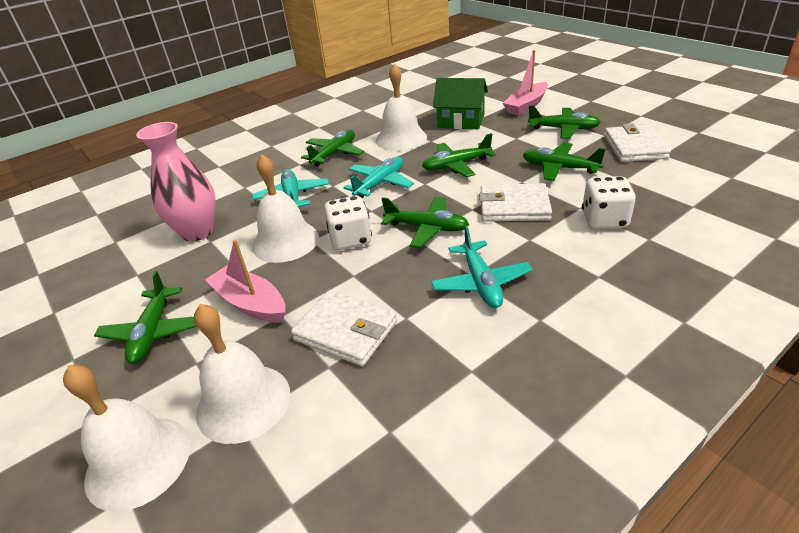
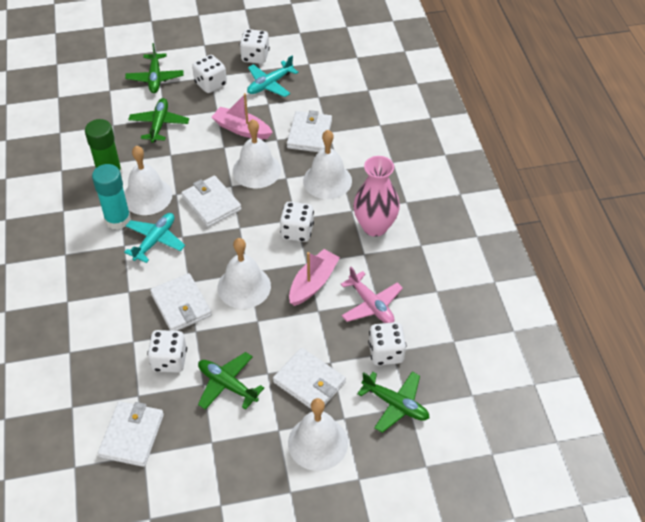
green glue stick: 0 -> 1
green house: 1 -> 0
green plane: 6 -> 4
pink plane: 0 -> 1
turquoise glue stick: 0 -> 1
turquoise plane: 3 -> 2
white bell: 4 -> 5
white dice: 2 -> 5
white wallet: 3 -> 5

